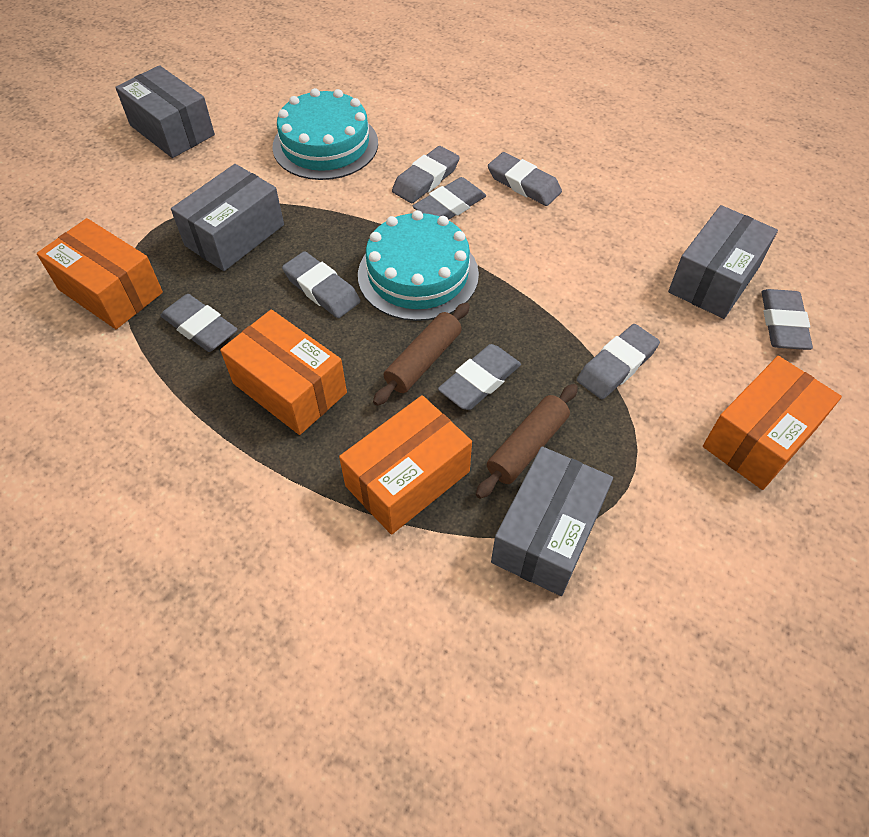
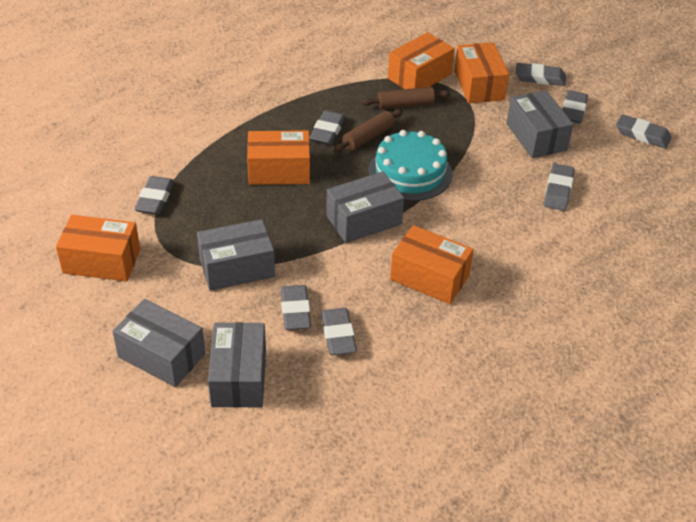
grey box: 4 -> 5
orange box: 4 -> 5
turquoise cake: 2 -> 1

